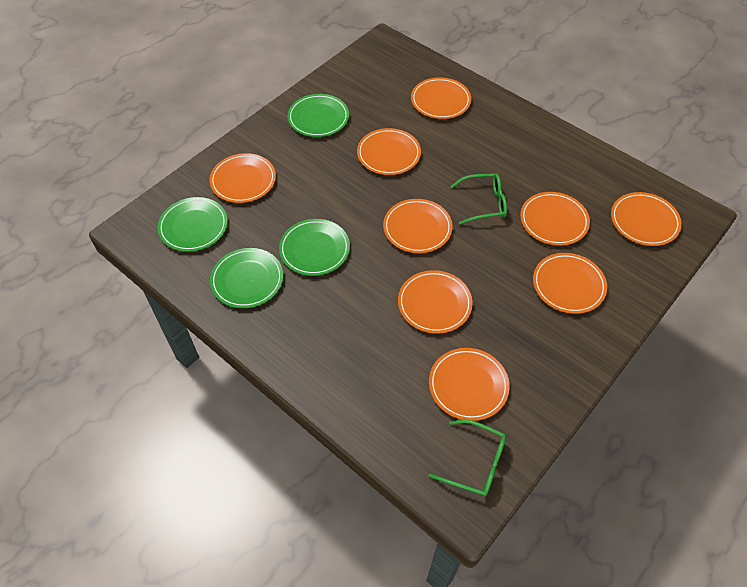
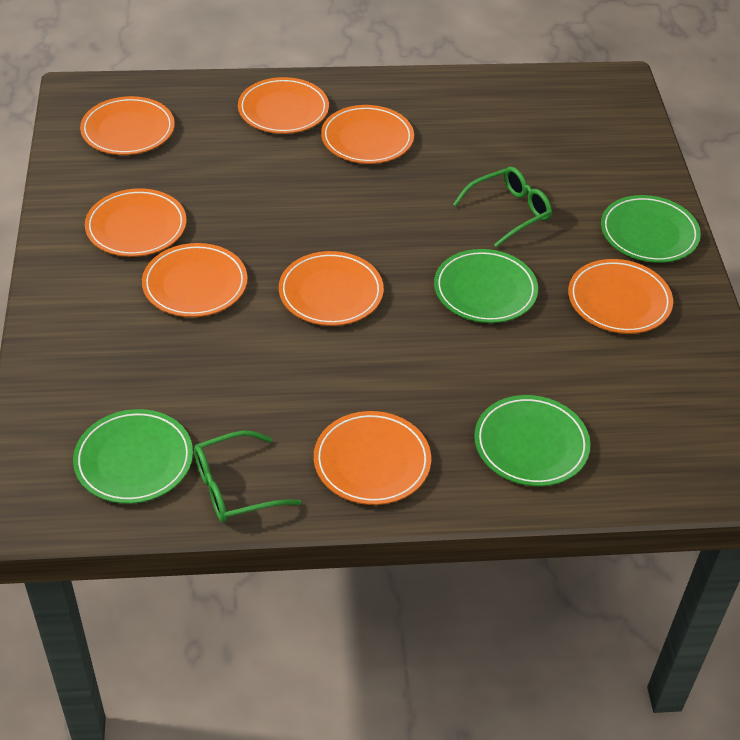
orange plate: 9 -> 8

